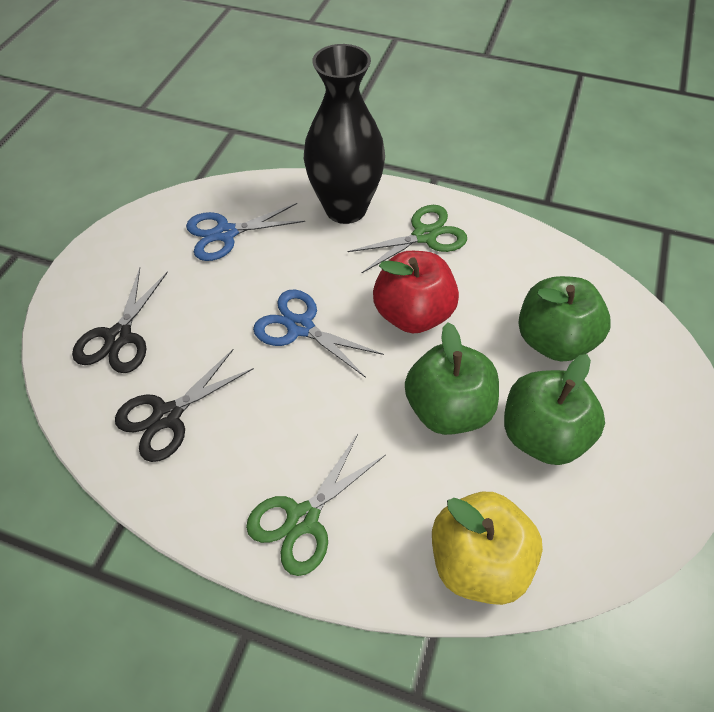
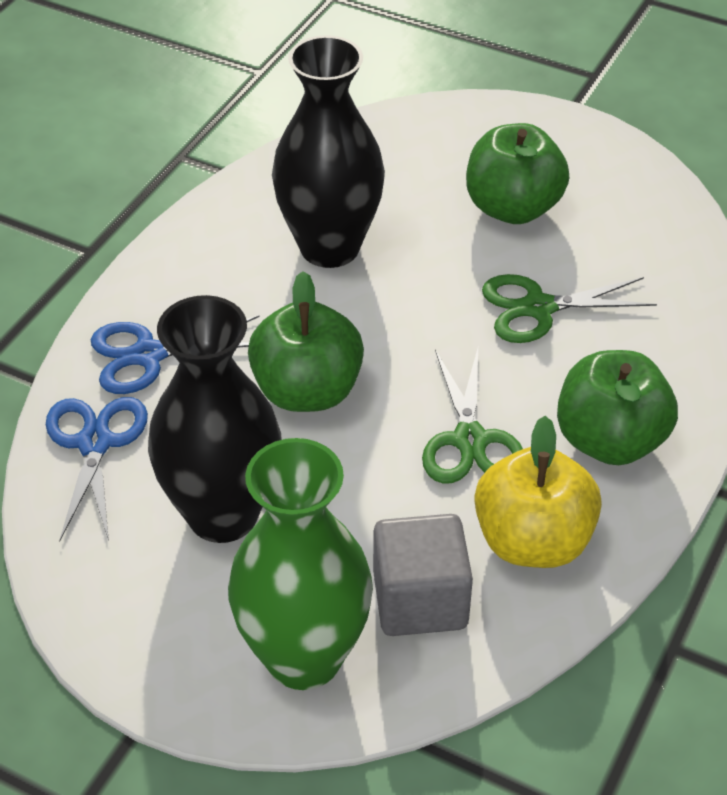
black scissors: 2 -> 0
black vase: 1 -> 2
green vase: 0 -> 1
grey cube: 0 -> 1
red apple: 1 -> 0

